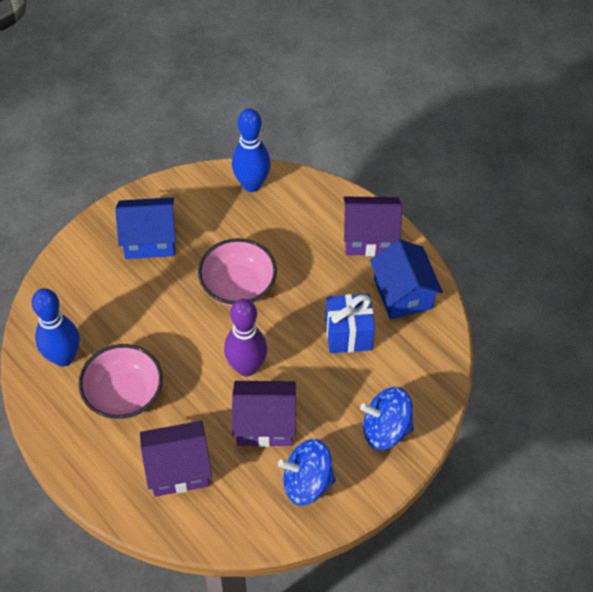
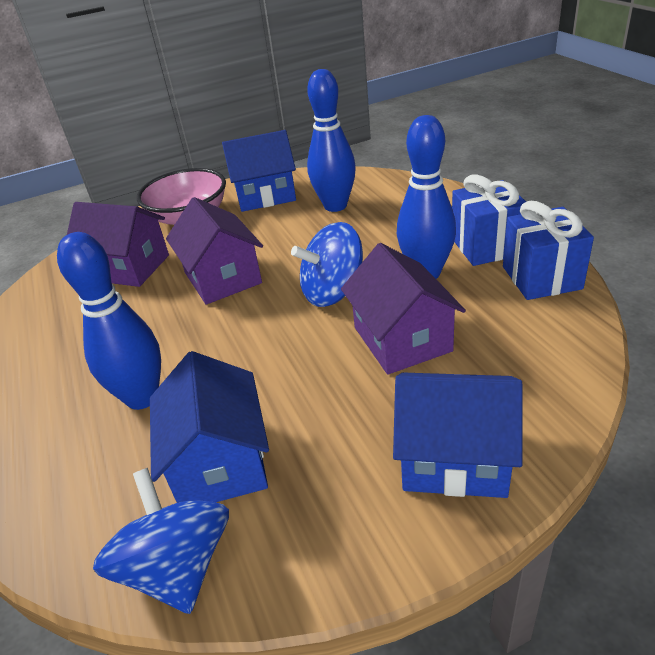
blue bowling pin: 2 -> 3
blue gift: 1 -> 2
blue house: 2 -> 3
pink bowl: 2 -> 1
purple bowling pin: 1 -> 0

